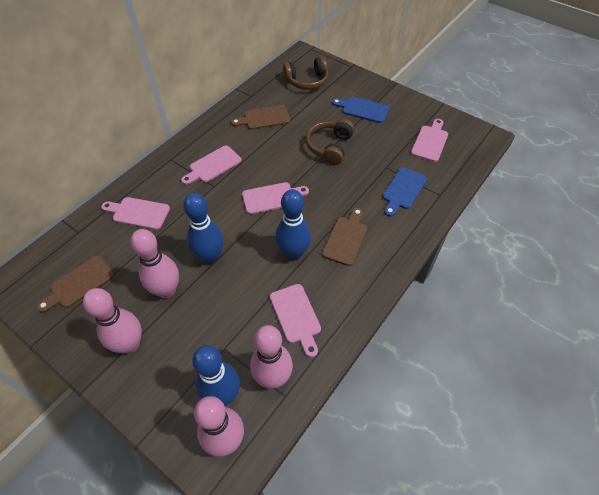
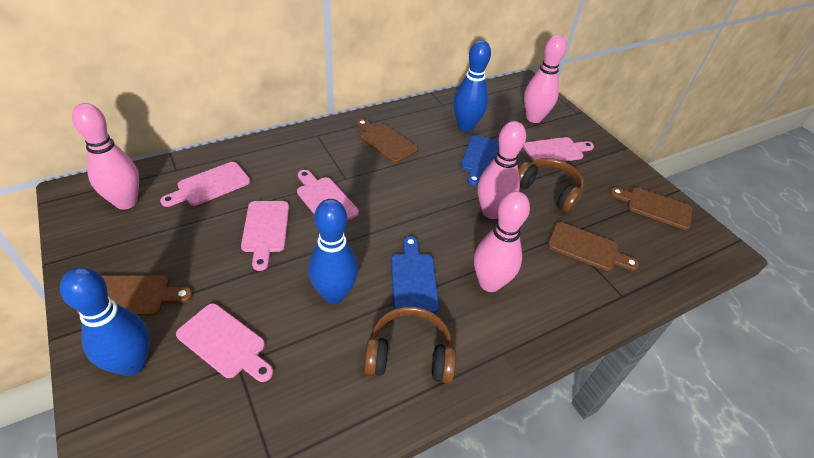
brown cutting board: 3 -> 4

